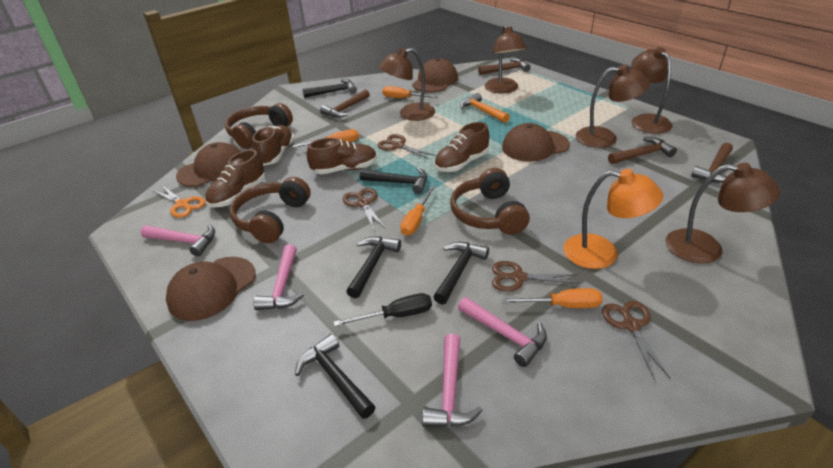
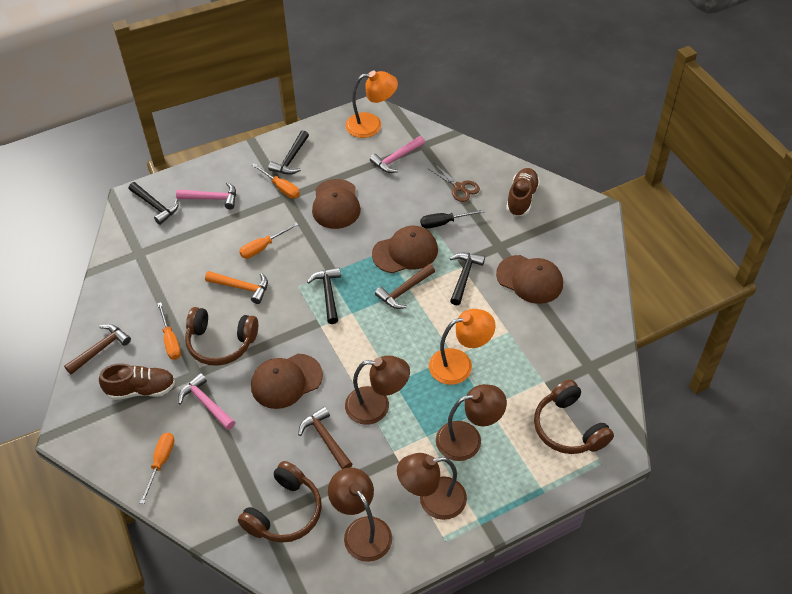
black hammer: 5 -> 4
brown hammer: 4 -> 3
brown lamp: 5 -> 4
brown scissors: 4 -> 1
brown shoe: 4 -> 2
orange lamp: 1 -> 2
orange scissors: 1 -> 0
pink hammer: 4 -> 3

